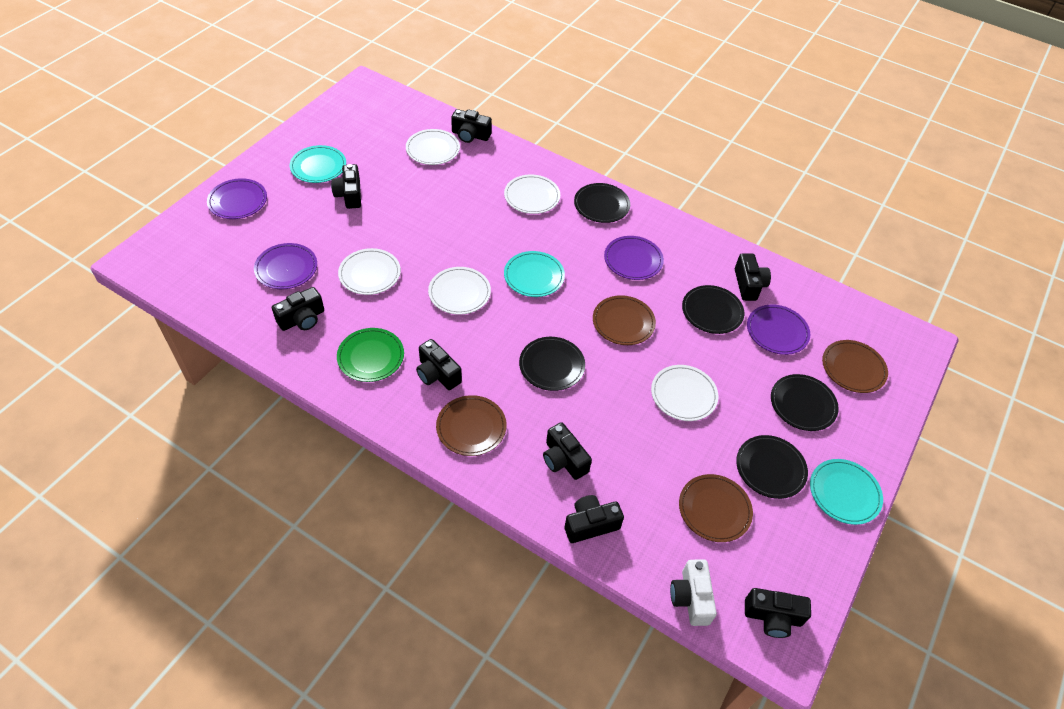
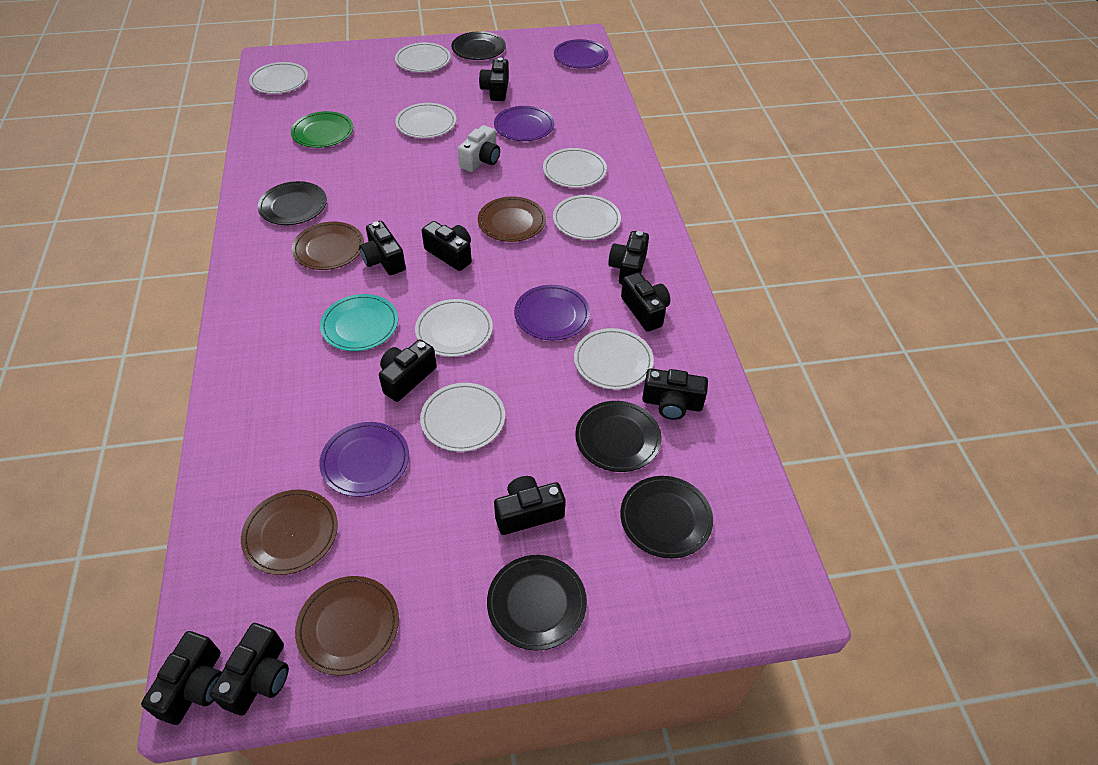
black camera: 8 -> 10
turquoise plate: 3 -> 1
white plate: 5 -> 8

